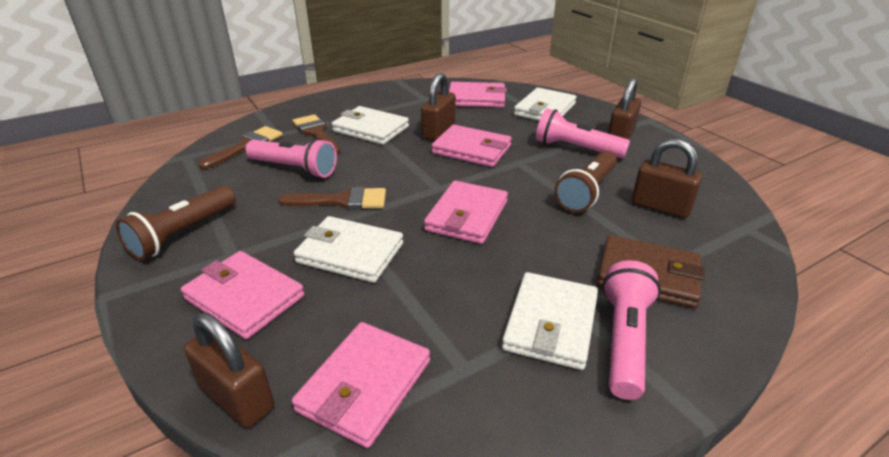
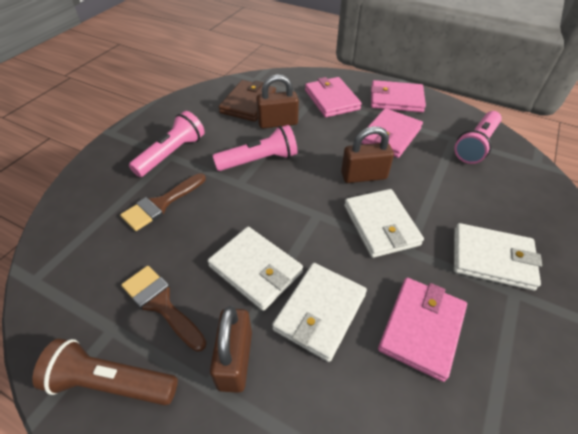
brown brush: 3 -> 2
brown flashlight: 2 -> 1
brown padlock: 4 -> 3
pink wallet: 5 -> 4

